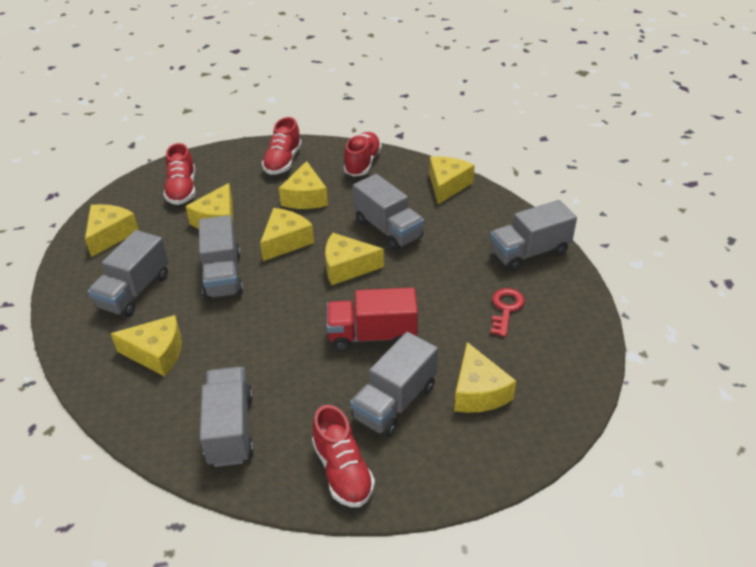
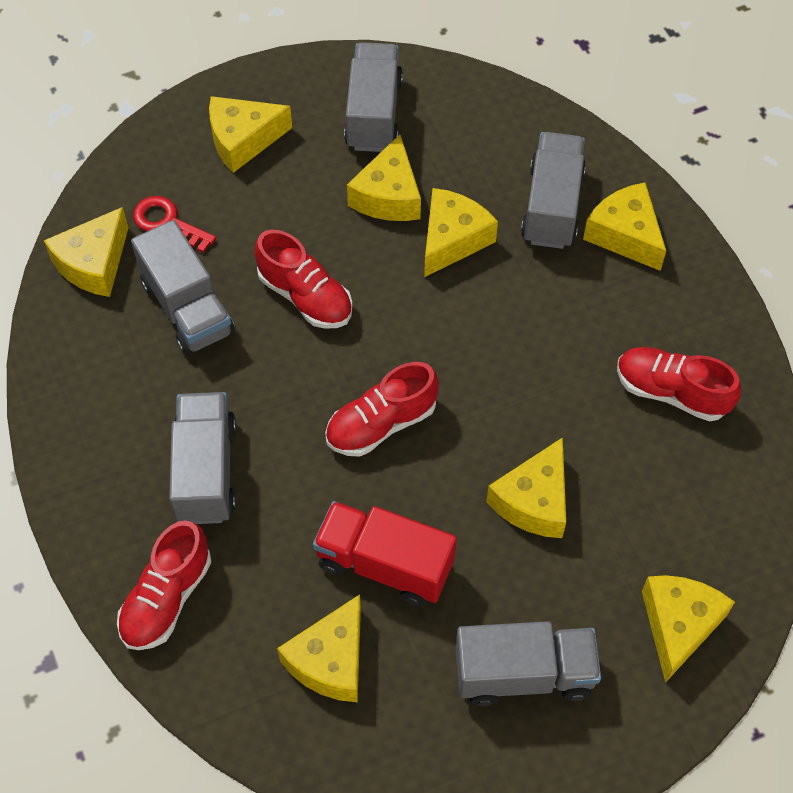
grey truck: 6 -> 5

